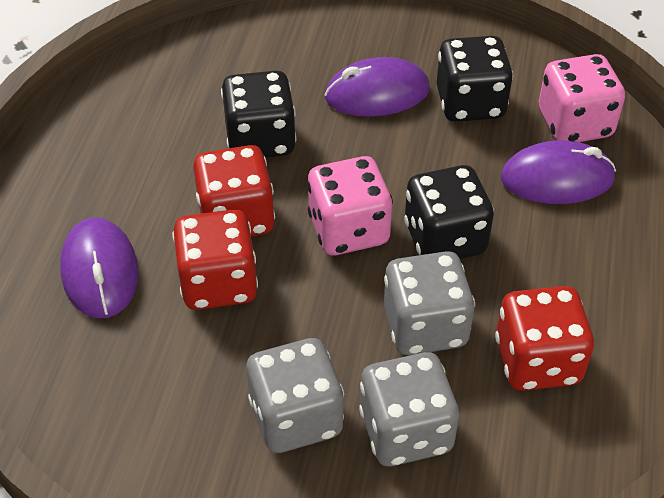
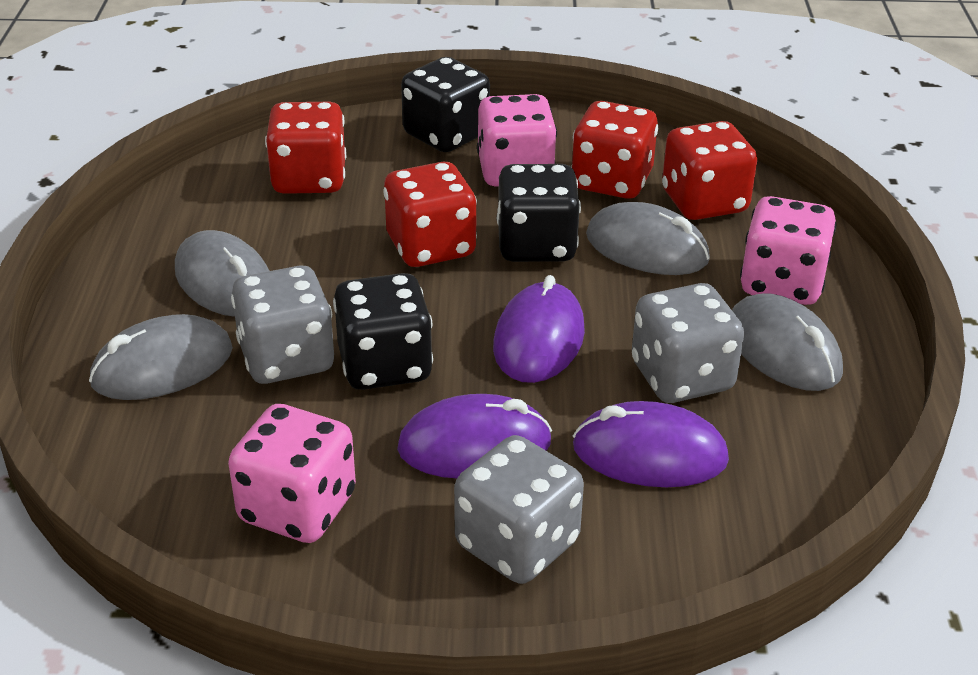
grey mouse: 0 -> 4
pink dice: 2 -> 3
red dice: 3 -> 4

